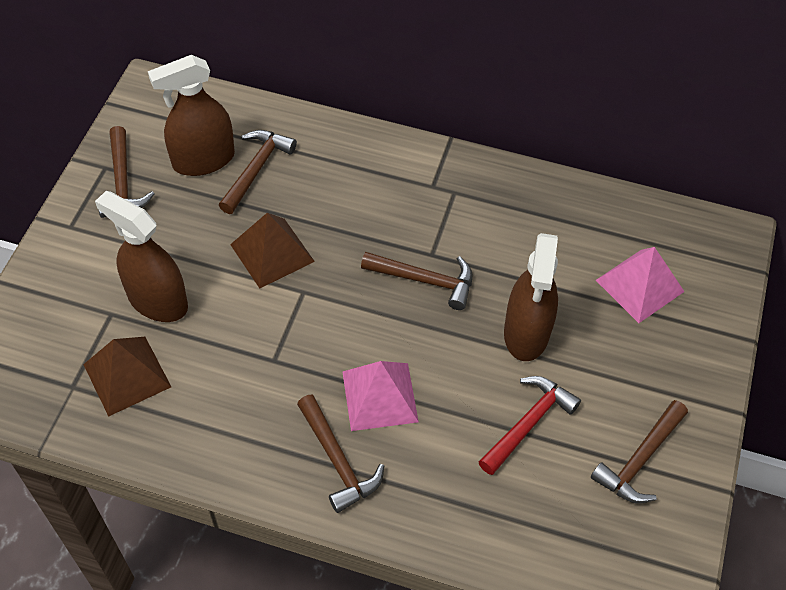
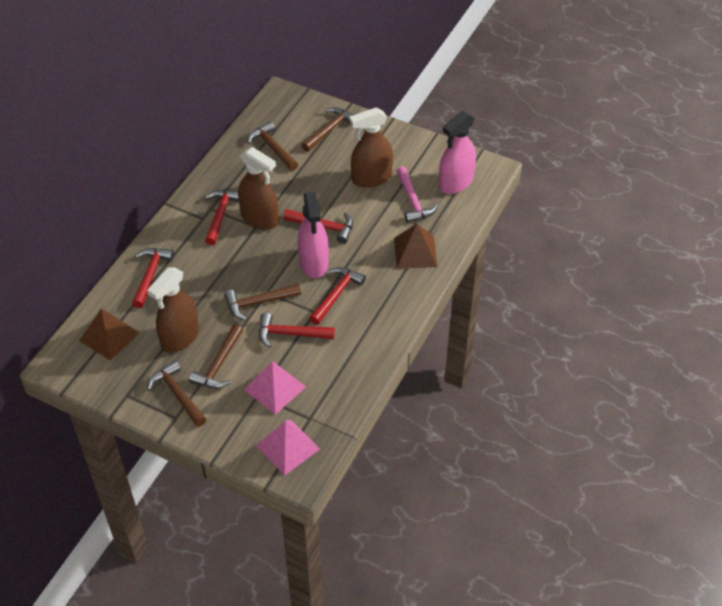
pink hammer: 0 -> 1
pink spray bottle: 0 -> 2
red hammer: 1 -> 5

